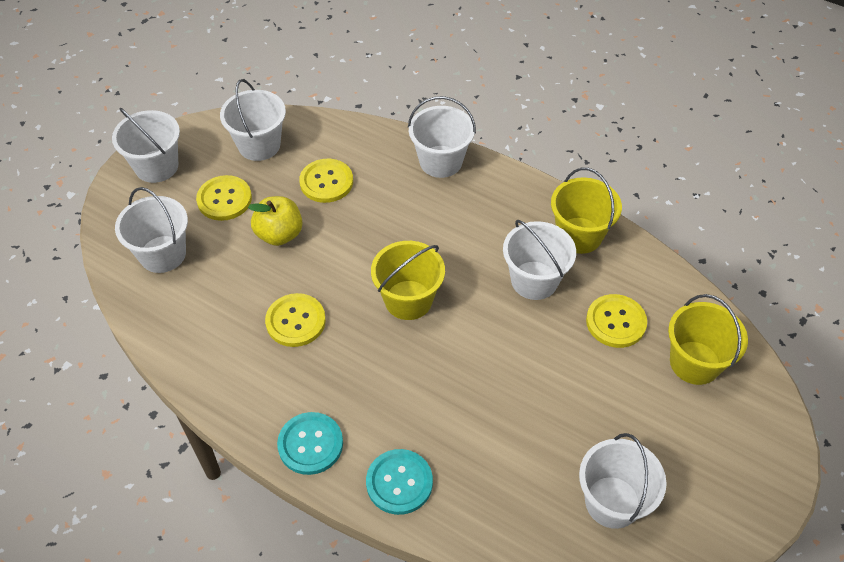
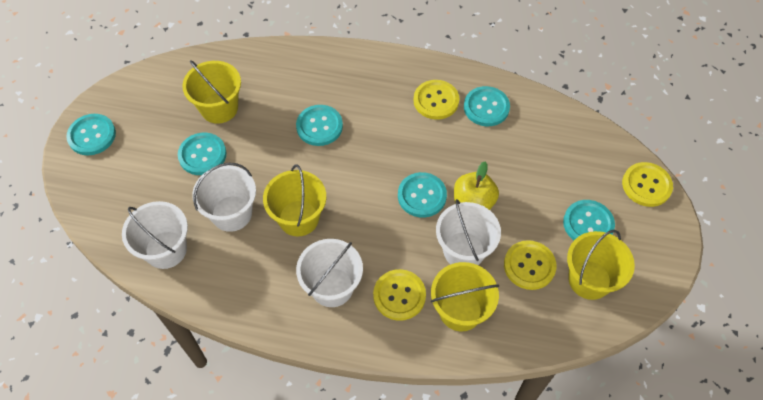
turquoise button: 2 -> 6
white bucket: 6 -> 4
yellow bucket: 3 -> 4

